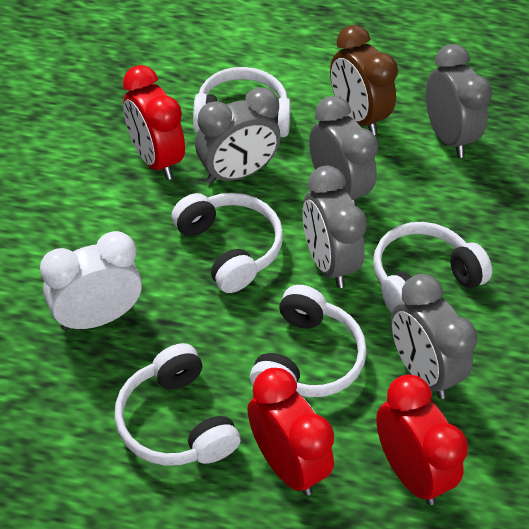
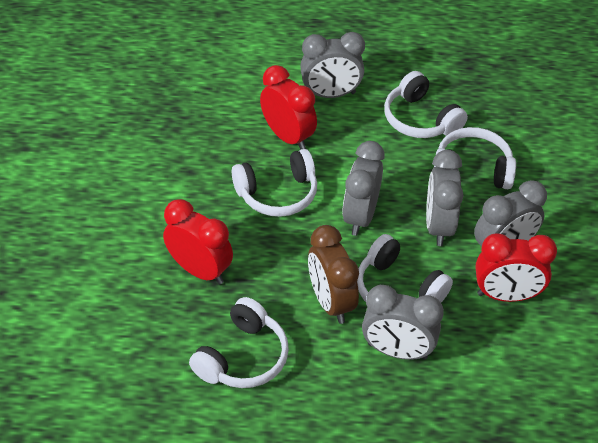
white clock: 1 -> 0

